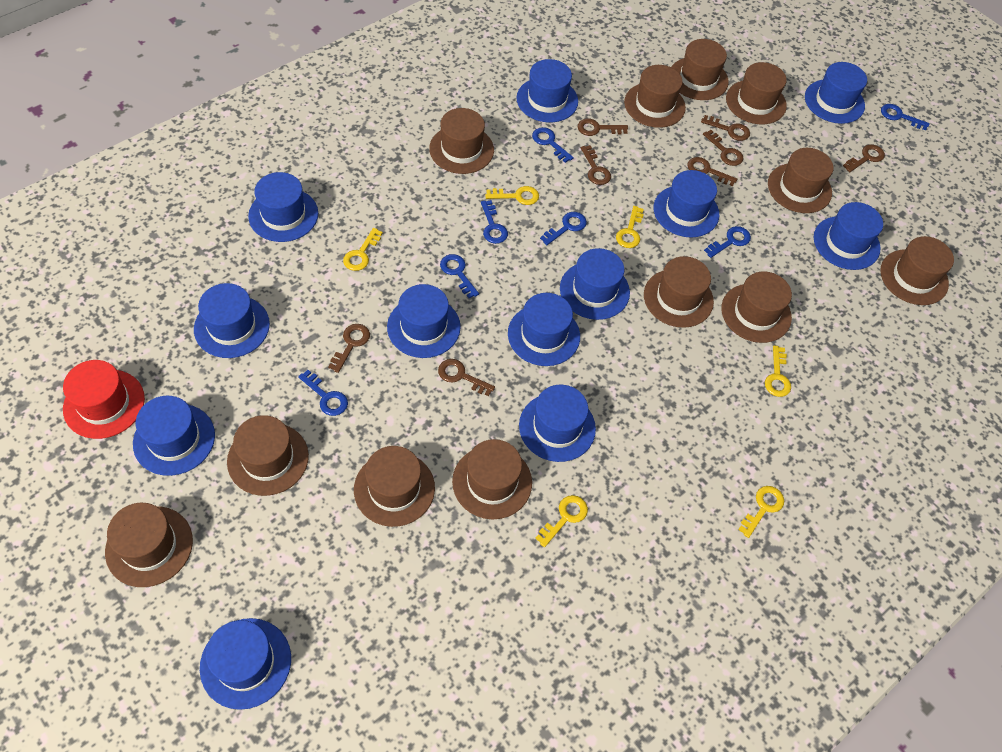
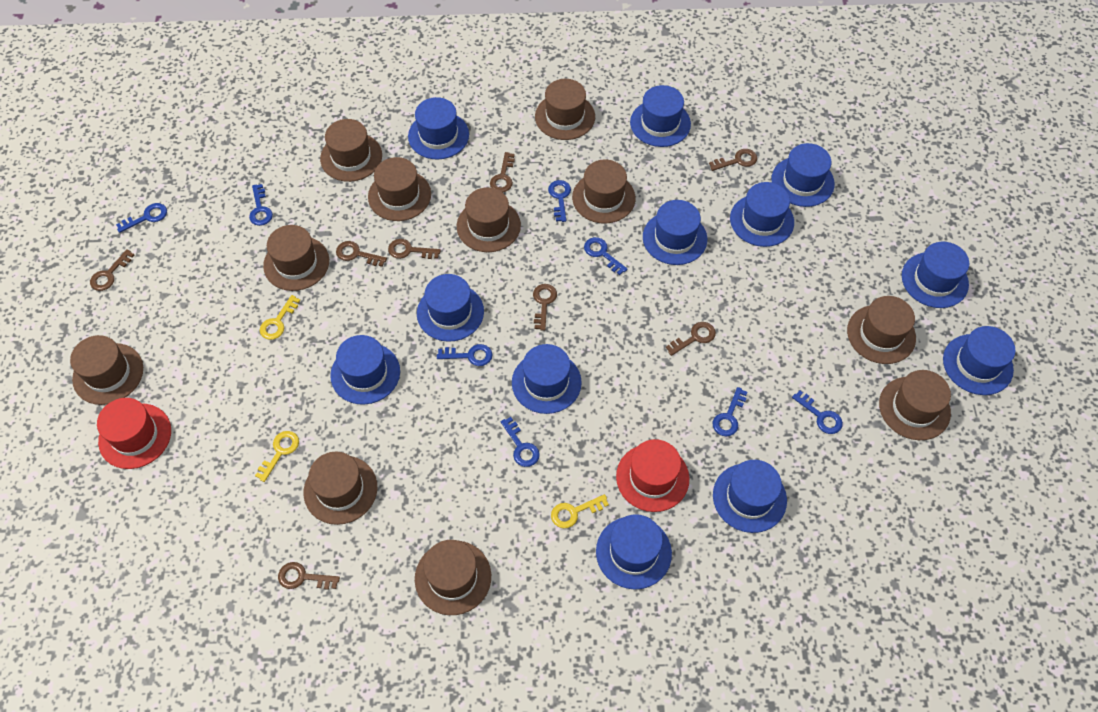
blue key: 7 -> 8
brown hat: 12 -> 11
red hat: 1 -> 2
yellow key: 6 -> 3

